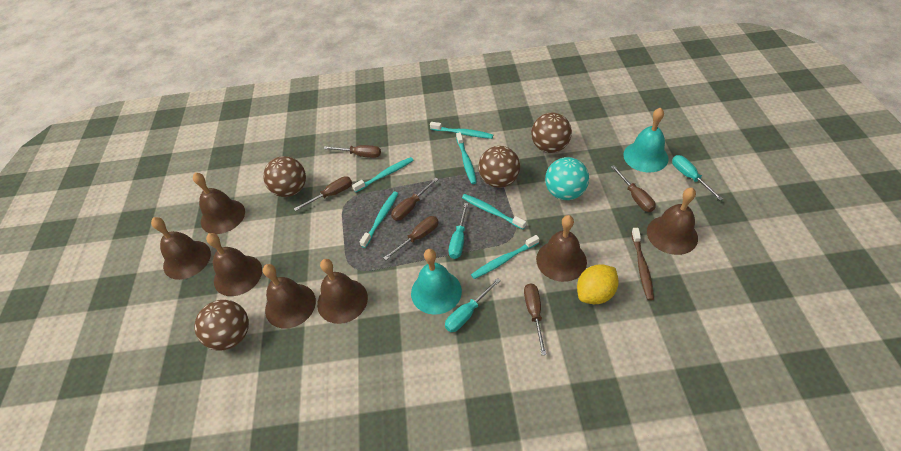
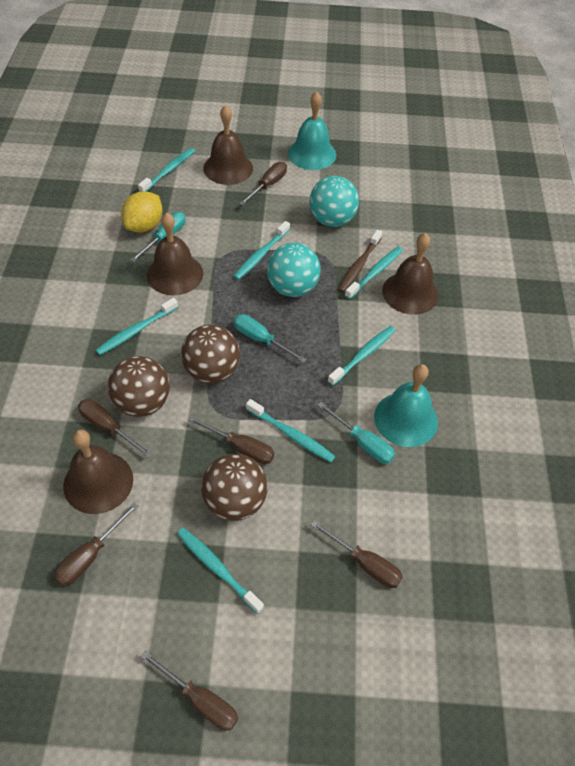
brown ball: 4 -> 3
brown bell: 7 -> 4
turquoise ball: 1 -> 2
turquoise toothbrush: 6 -> 7

